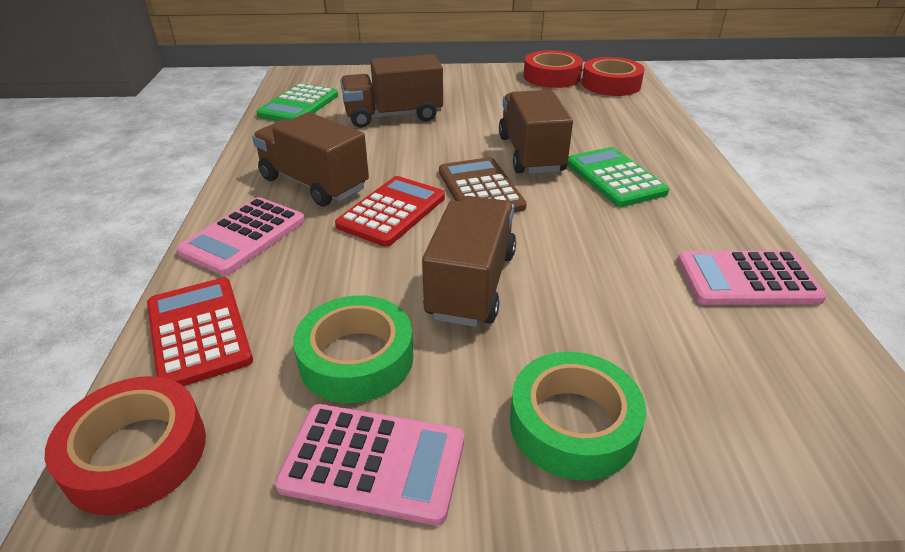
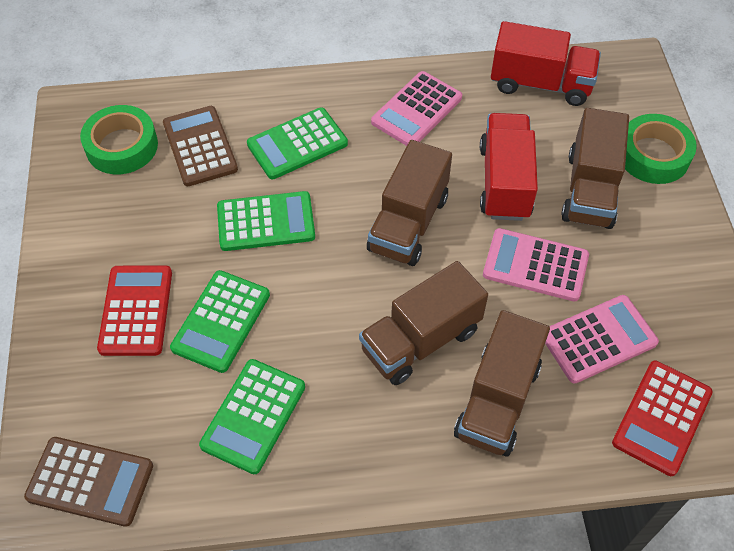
brown calculator: 1 -> 2
green calculator: 2 -> 4
red tape: 3 -> 0
red truck: 0 -> 2

